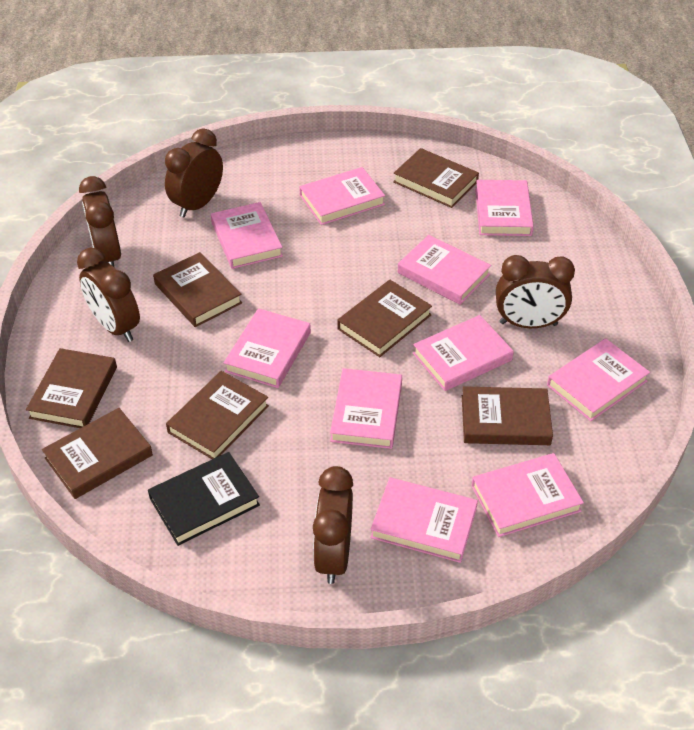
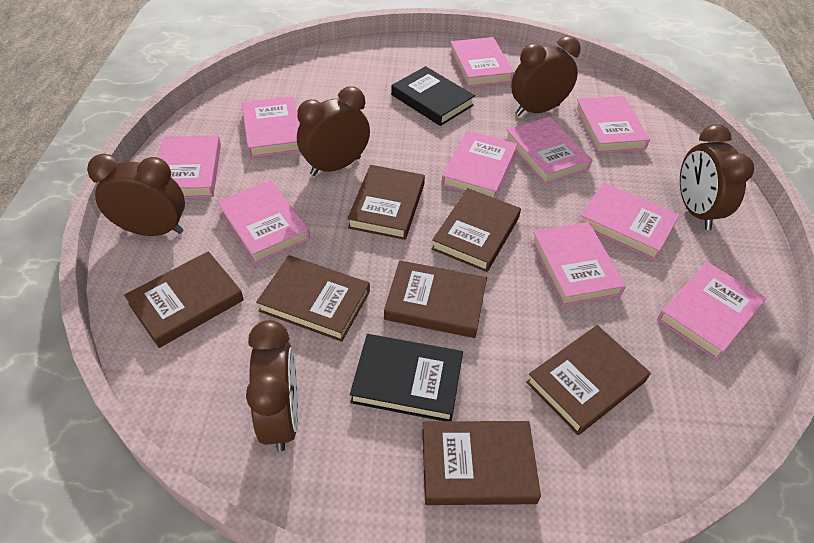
black book: 1 -> 2

